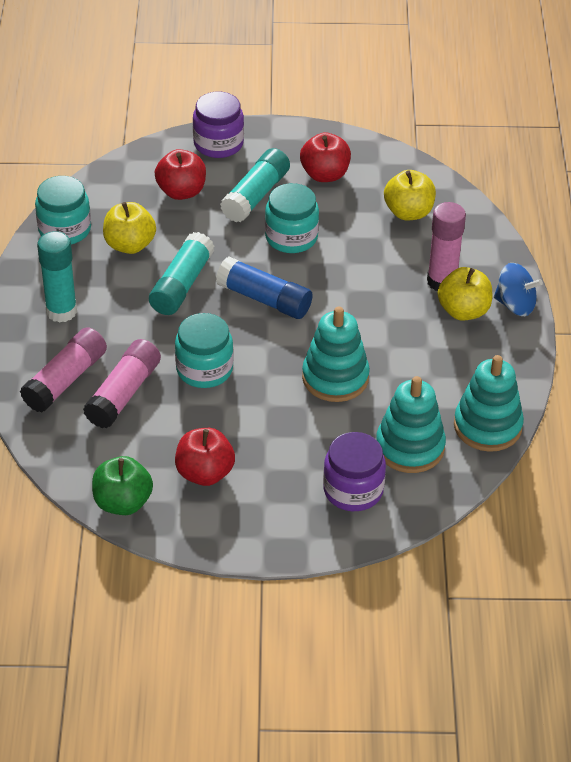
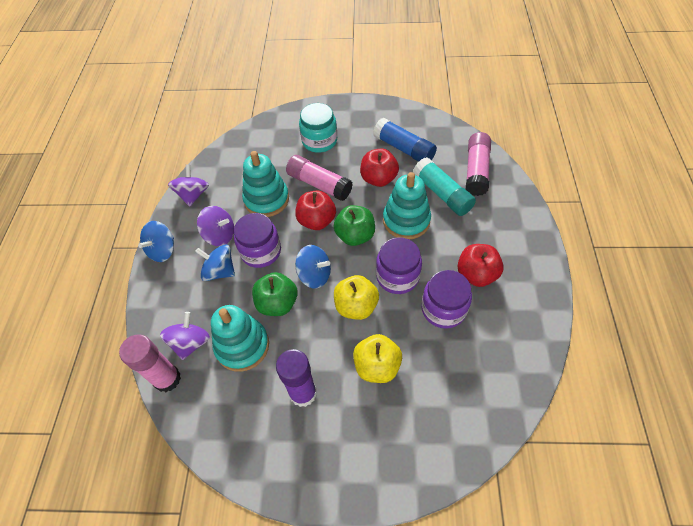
blue spinning top: 1 -> 3
green apple: 1 -> 2
purple glue stick: 0 -> 1
purple jar: 2 -> 3
purple spinning top: 0 -> 3
turquoise glue stick: 3 -> 1
turquoise jar: 3 -> 1
yellow apple: 3 -> 2

